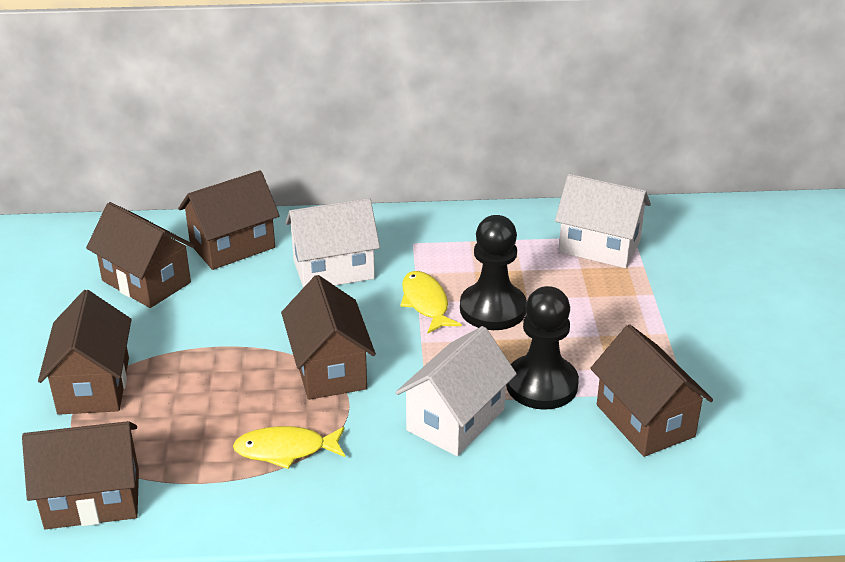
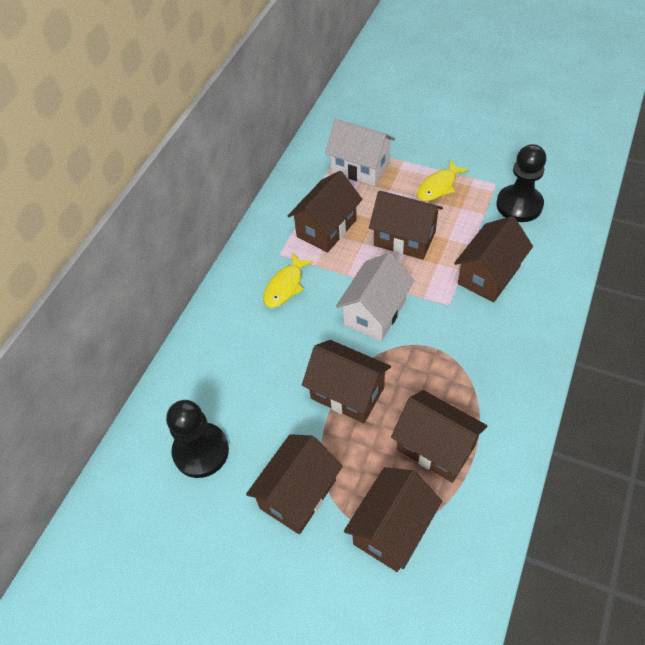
brown house: 6 -> 7
white house: 3 -> 2

